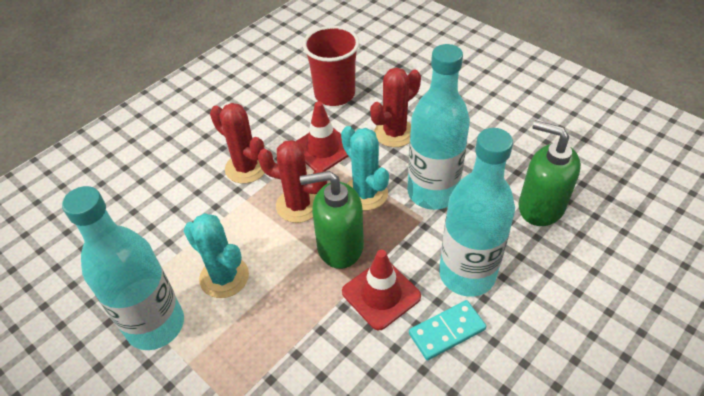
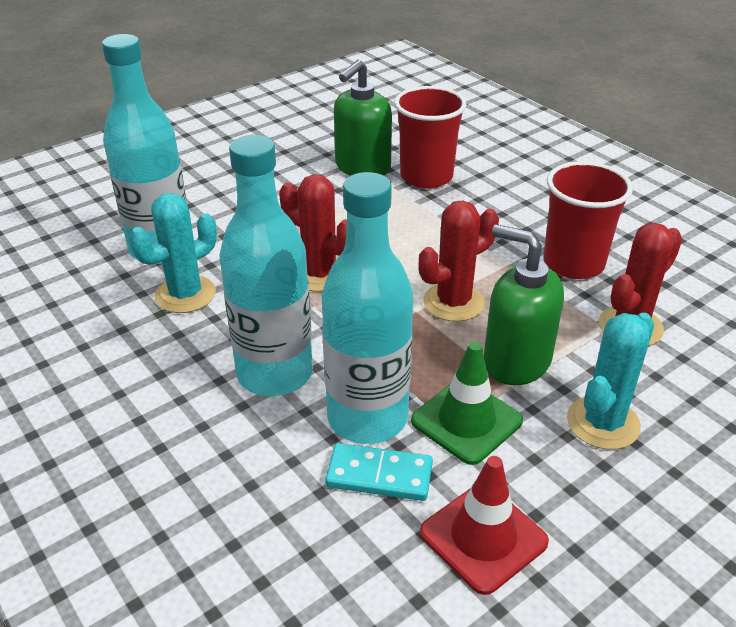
green traffic cone: 0 -> 1
red cup: 1 -> 2
red traffic cone: 2 -> 1

